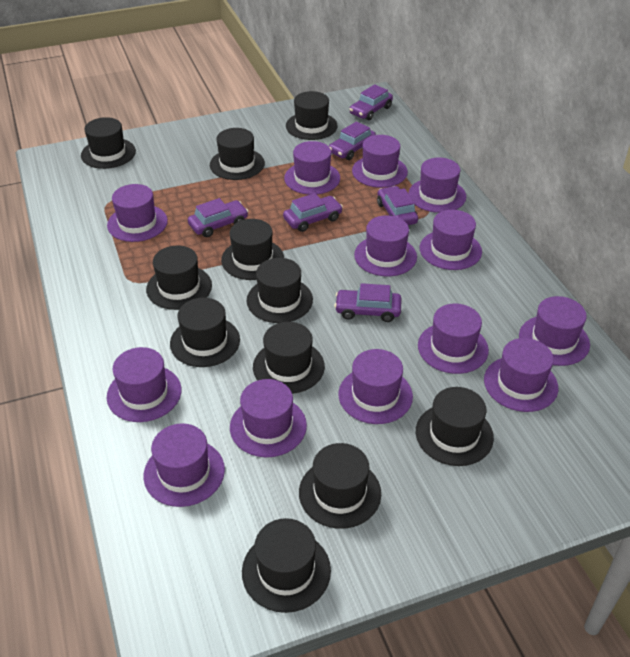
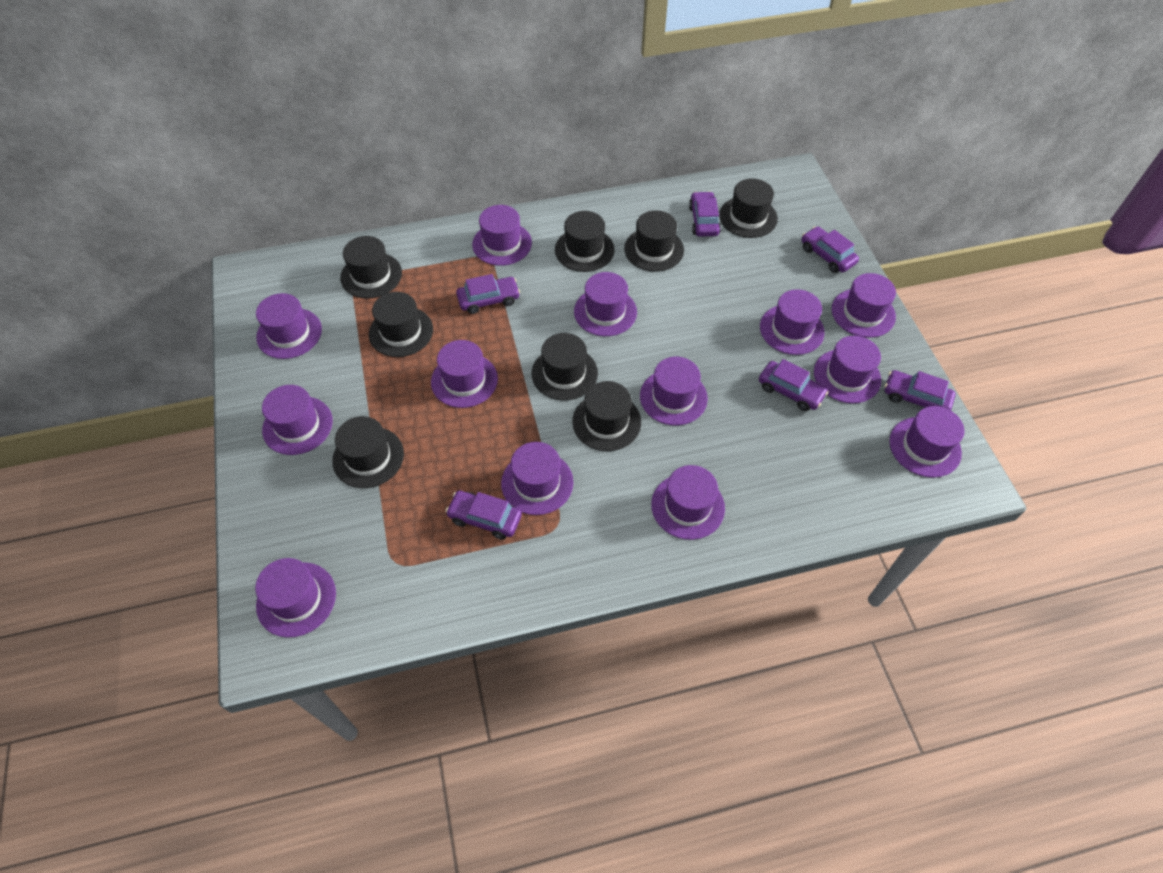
black hat: 11 -> 8

